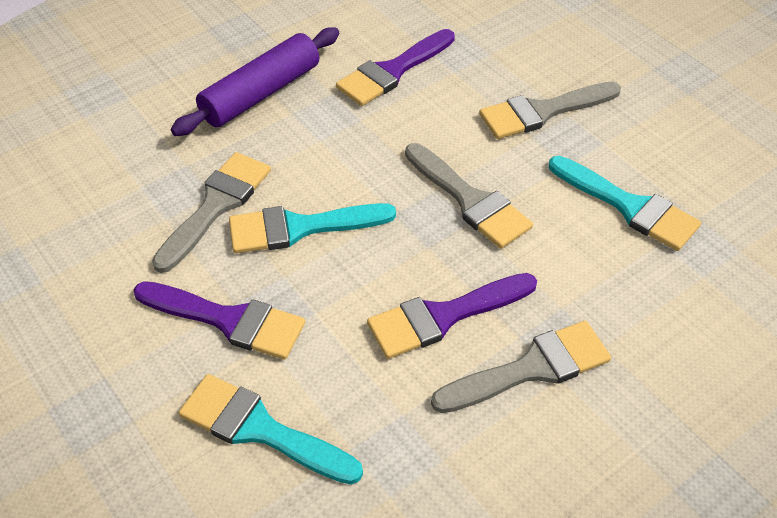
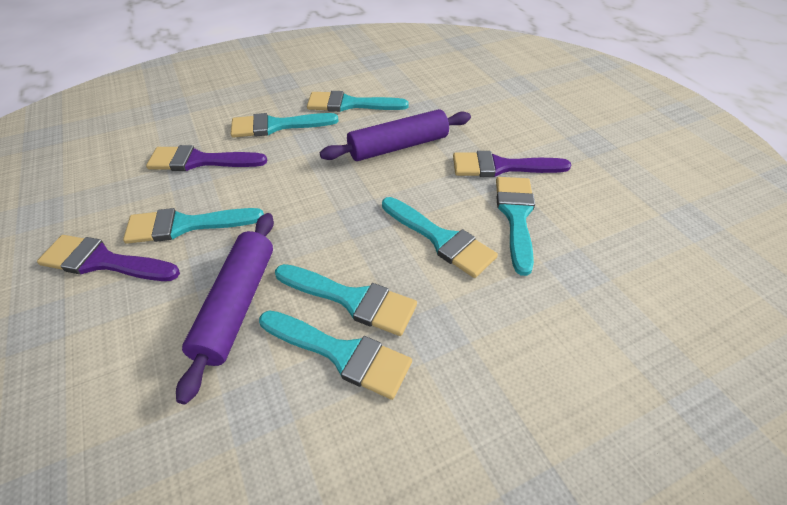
grey brush: 4 -> 0
purple rolling pin: 1 -> 2
turquoise brush: 3 -> 7

